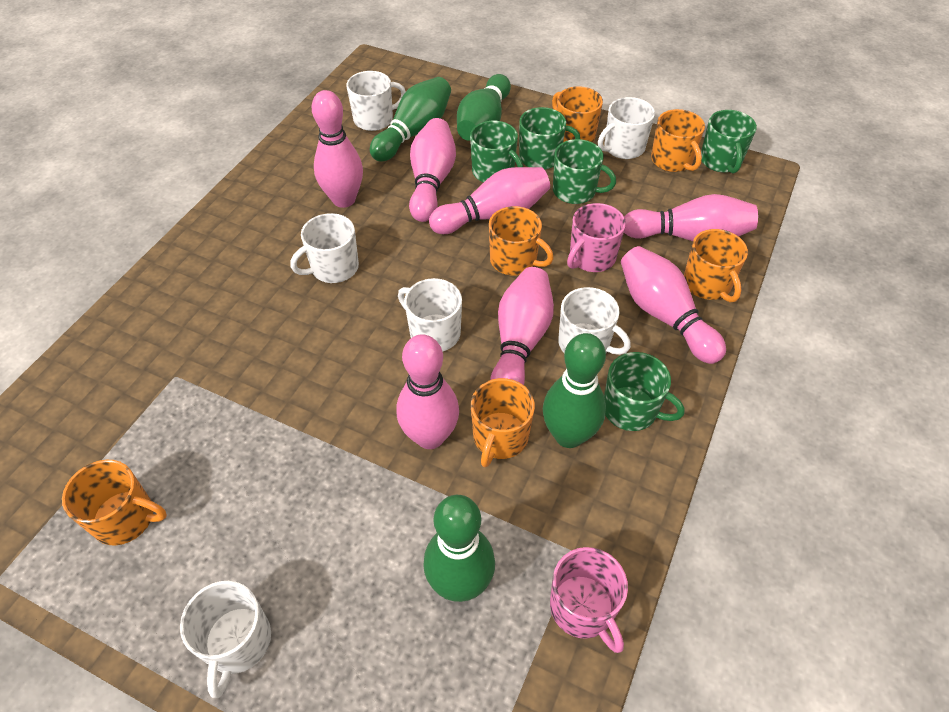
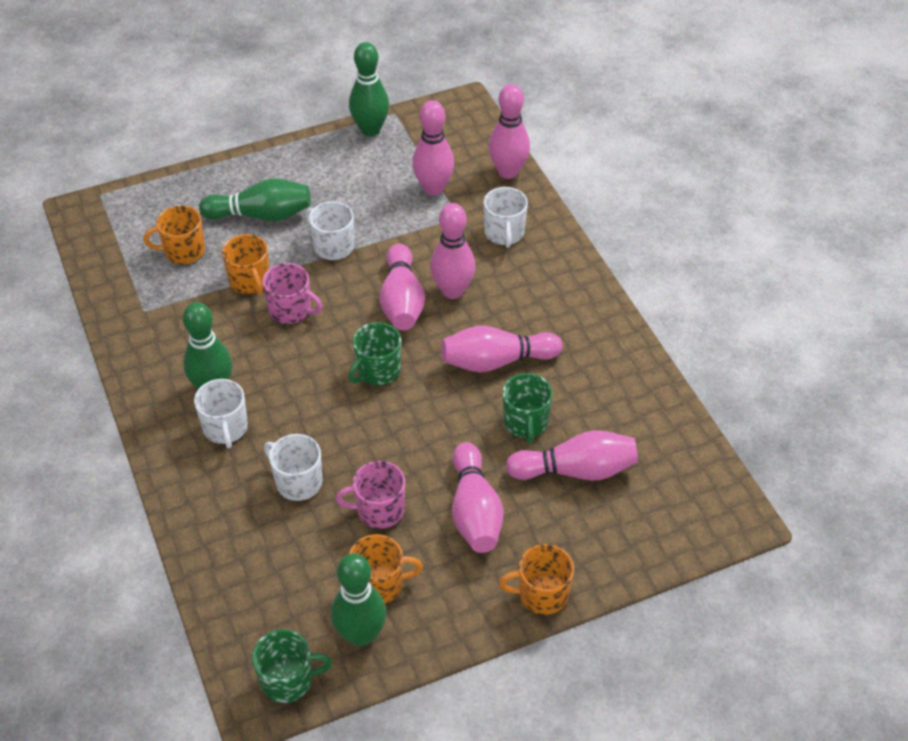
green mug: 5 -> 3
orange mug: 6 -> 4
white mug: 6 -> 4

